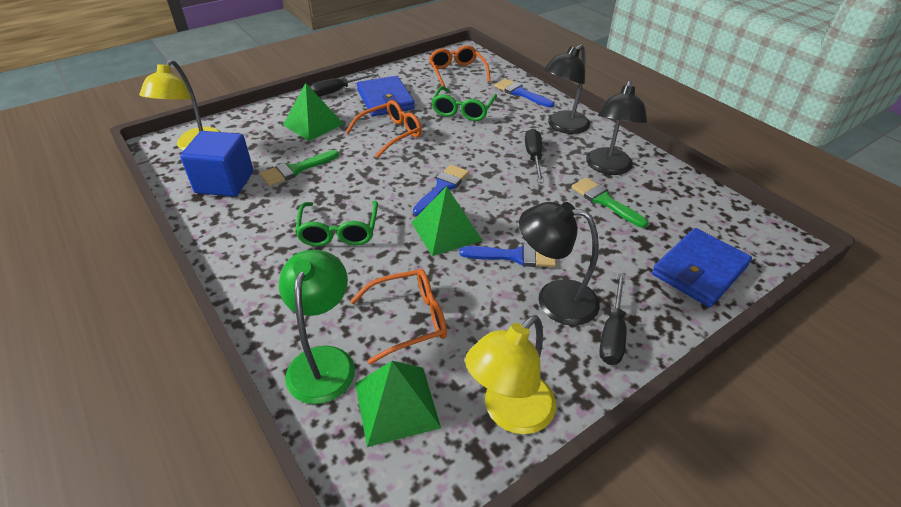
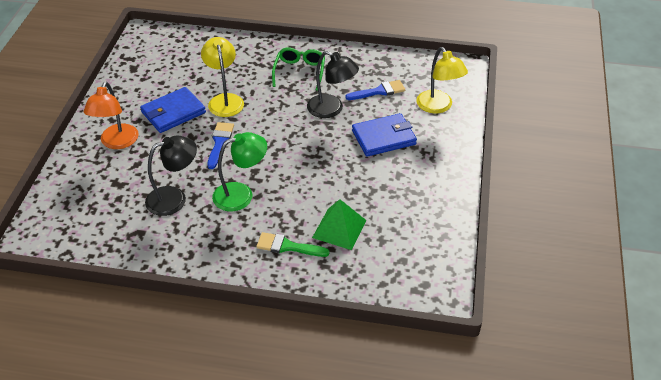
black lamp: 3 -> 2
black screwdriver: 3 -> 0
blue brush: 3 -> 2
blue cube: 1 -> 0
green brush: 2 -> 1
green glasses: 2 -> 1
green pyramid: 3 -> 1
orange glasses: 3 -> 0
orange lamp: 0 -> 1

